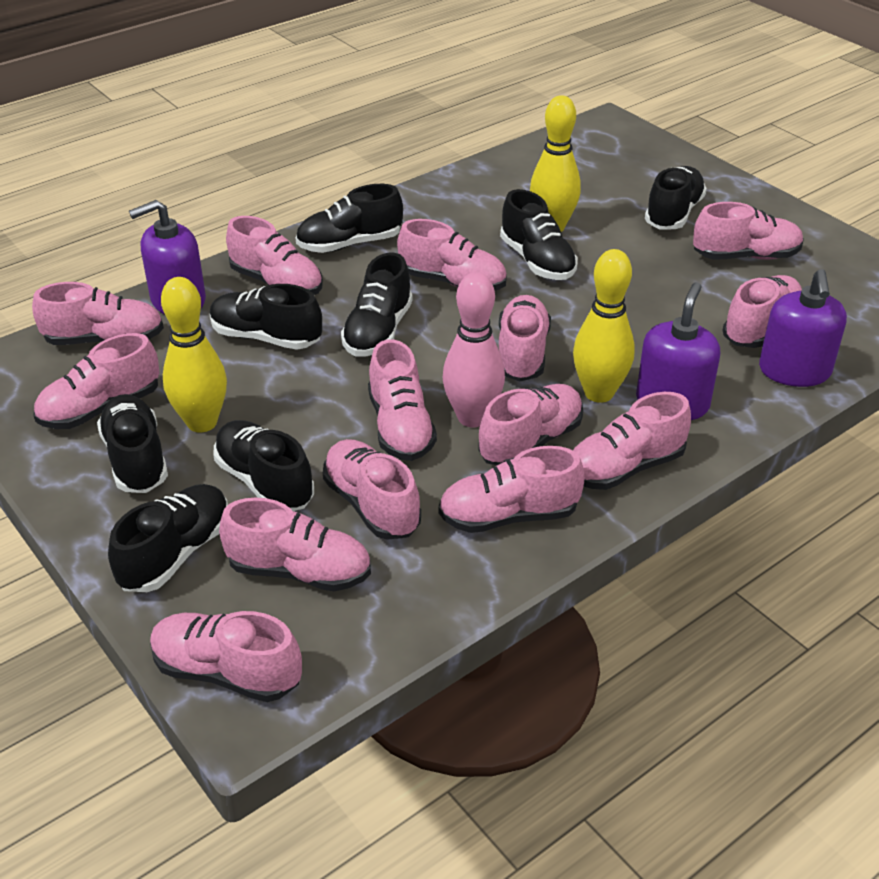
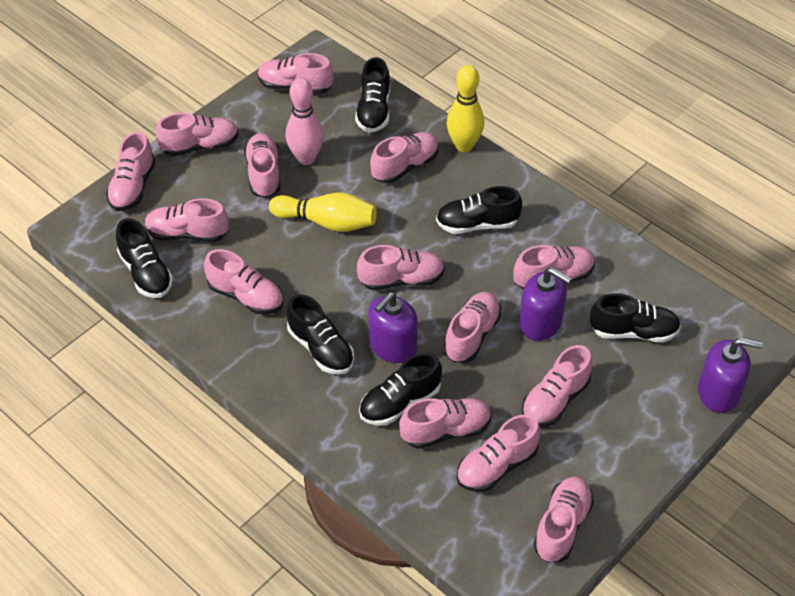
black shoe: 8 -> 6
yellow bowling pin: 3 -> 2

